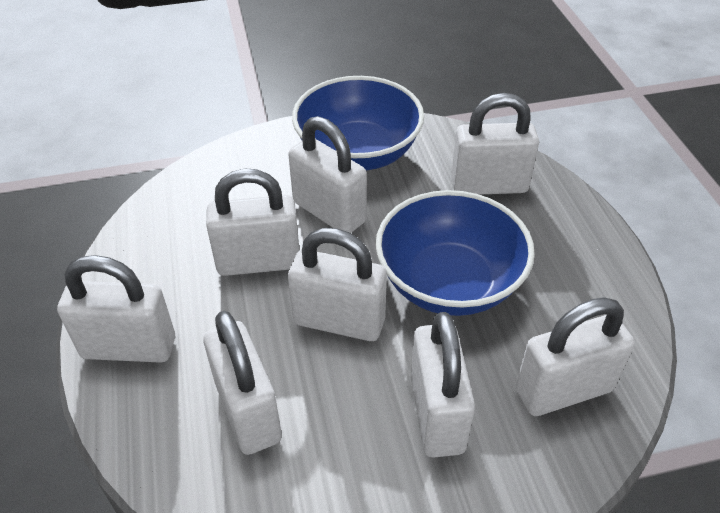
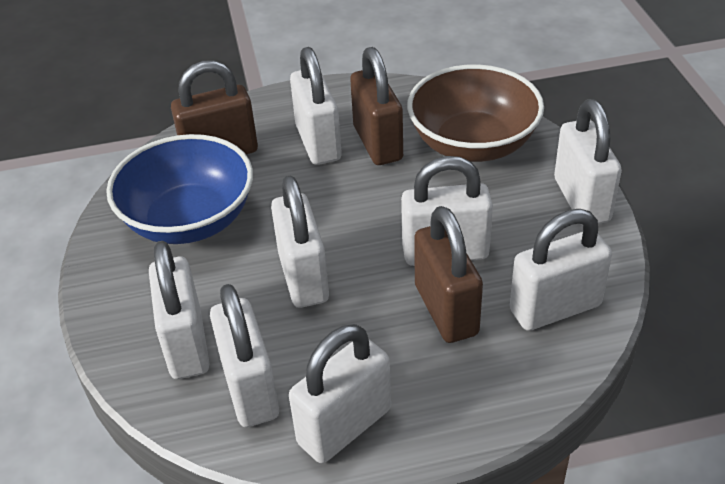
blue bowl: 2 -> 1
brown bowl: 0 -> 1
brown padlock: 0 -> 3

